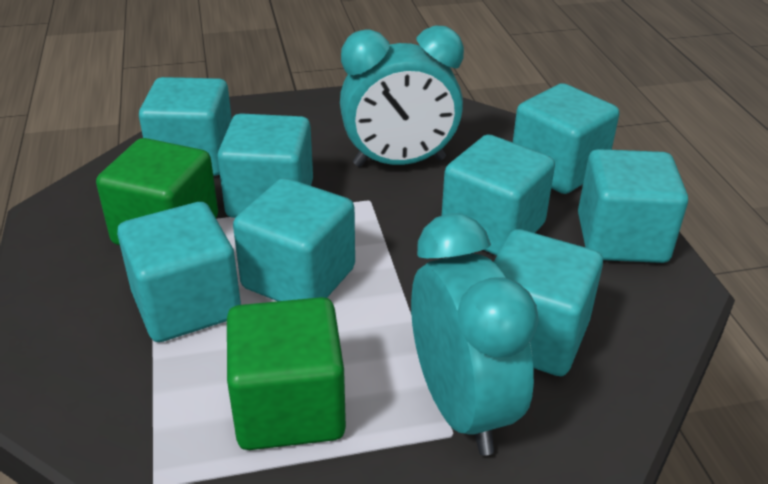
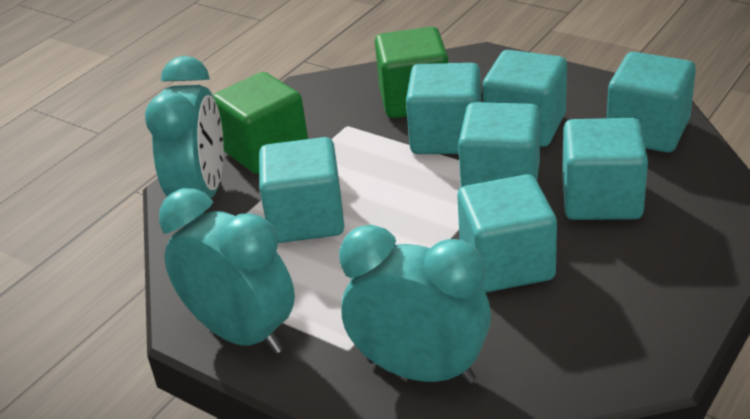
turquoise clock: 2 -> 3
turquoise cube: 8 -> 7

